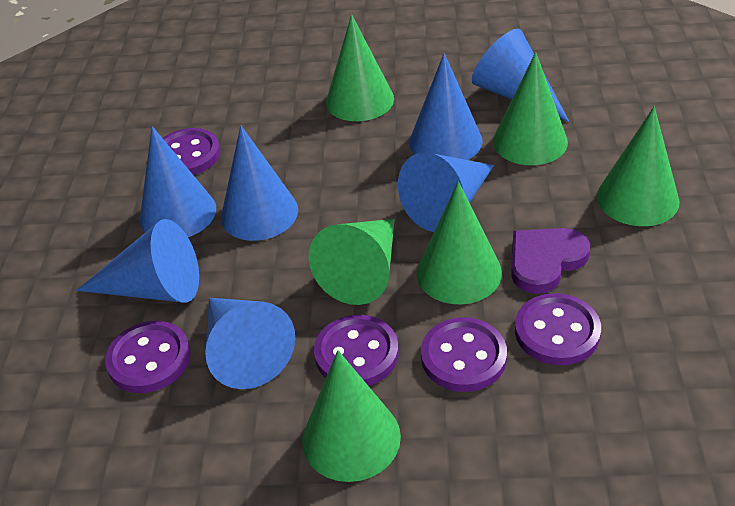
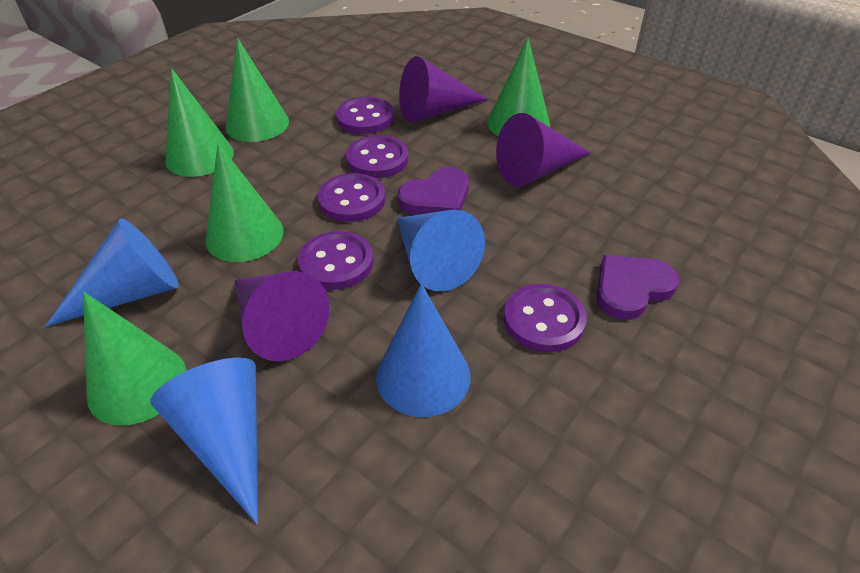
blue cone: 7 -> 4
green cone: 6 -> 5
purple cone: 0 -> 3
purple heart: 1 -> 2

